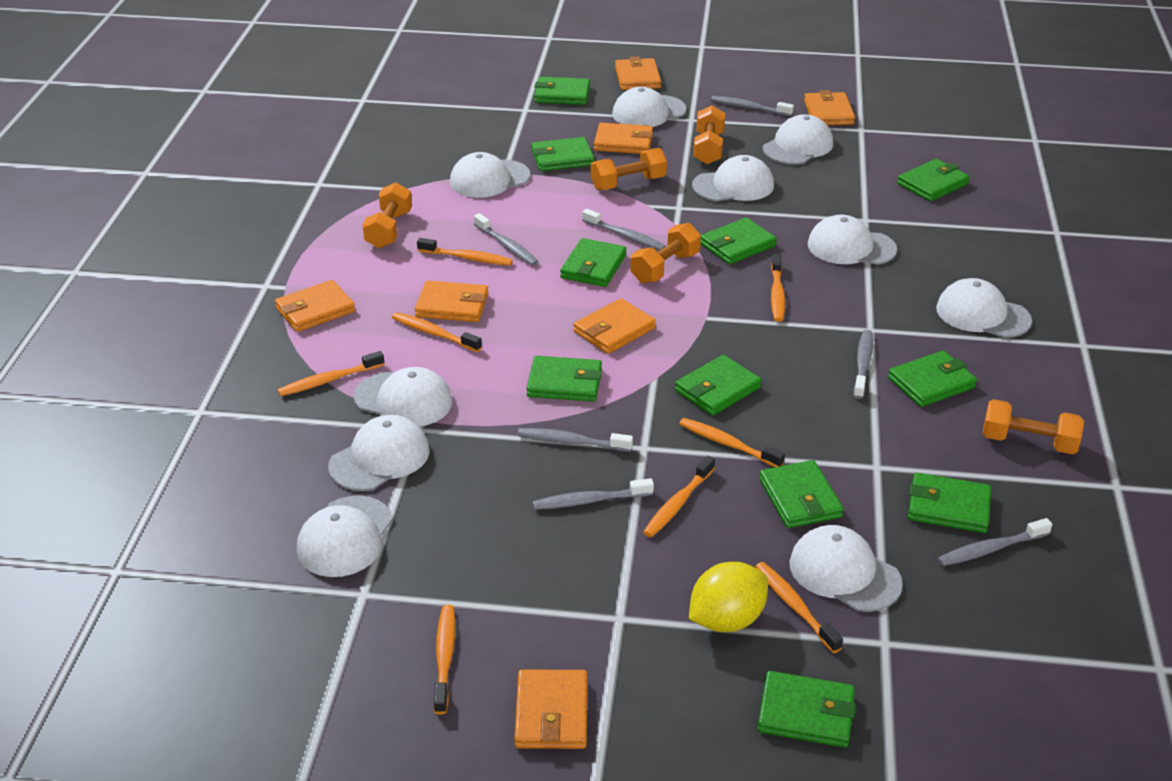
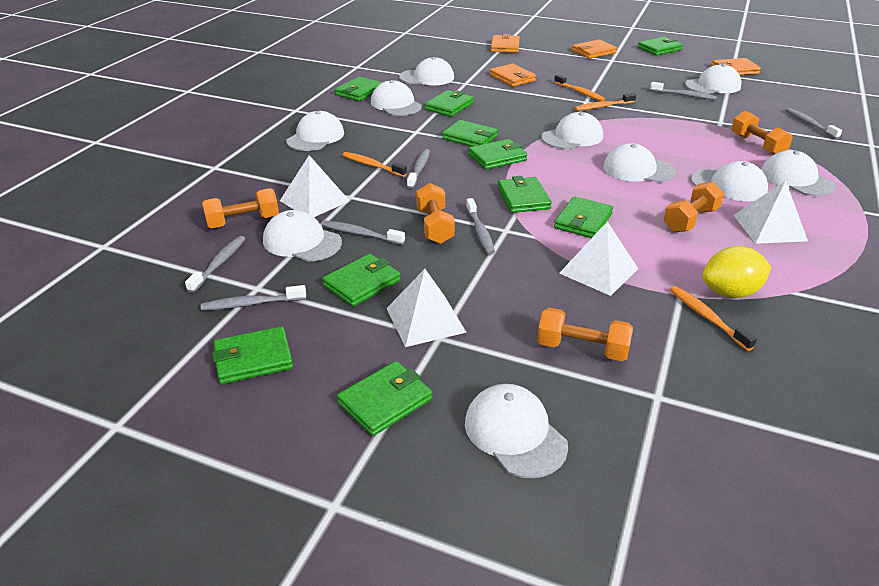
green wallet: 11 -> 10
orange toothbrush: 8 -> 4
orange wallet: 7 -> 4
white pyramid: 0 -> 4

